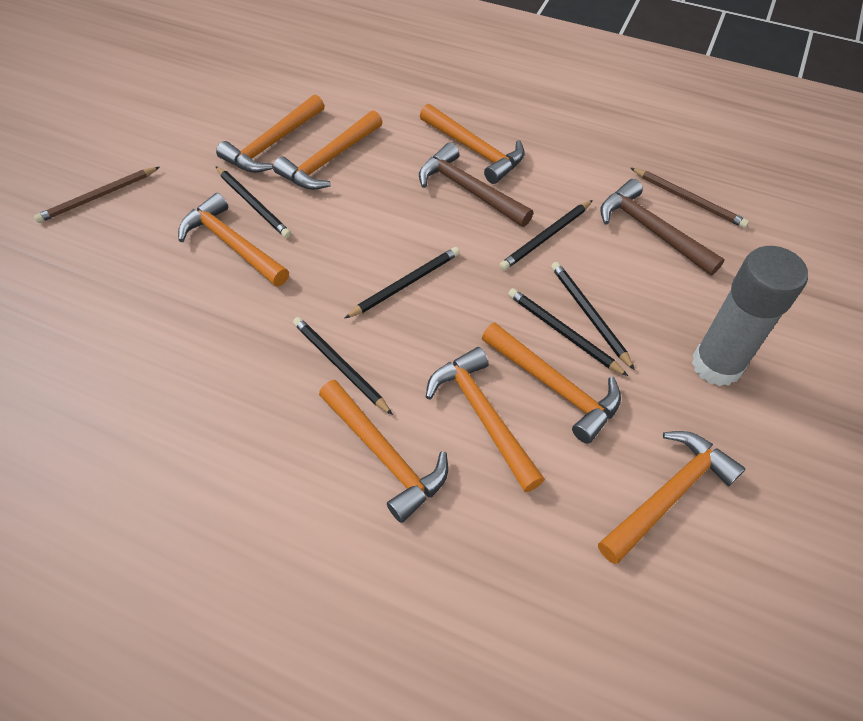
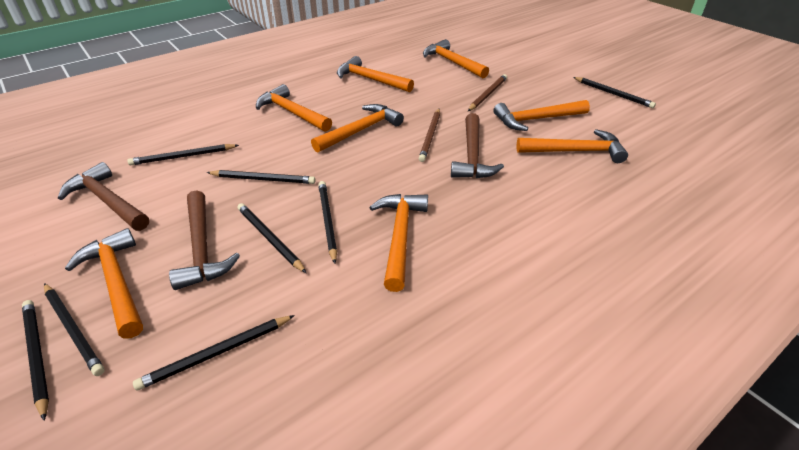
black pencil: 6 -> 8
brown hammer: 2 -> 3
grey glue stick: 1 -> 0

